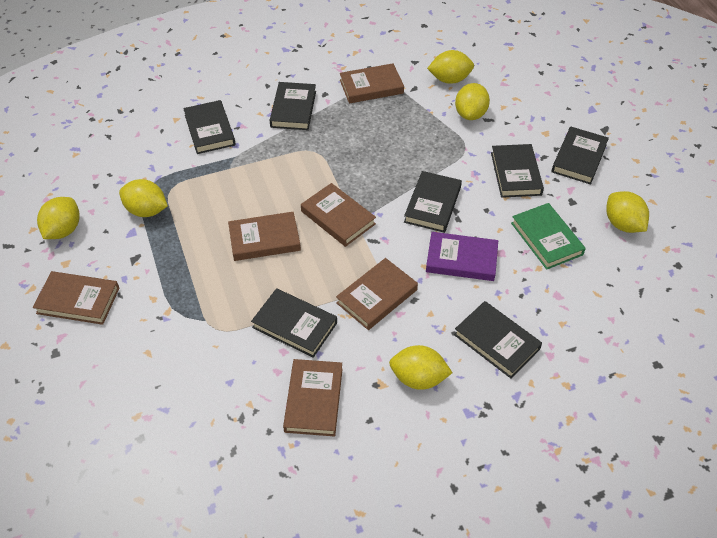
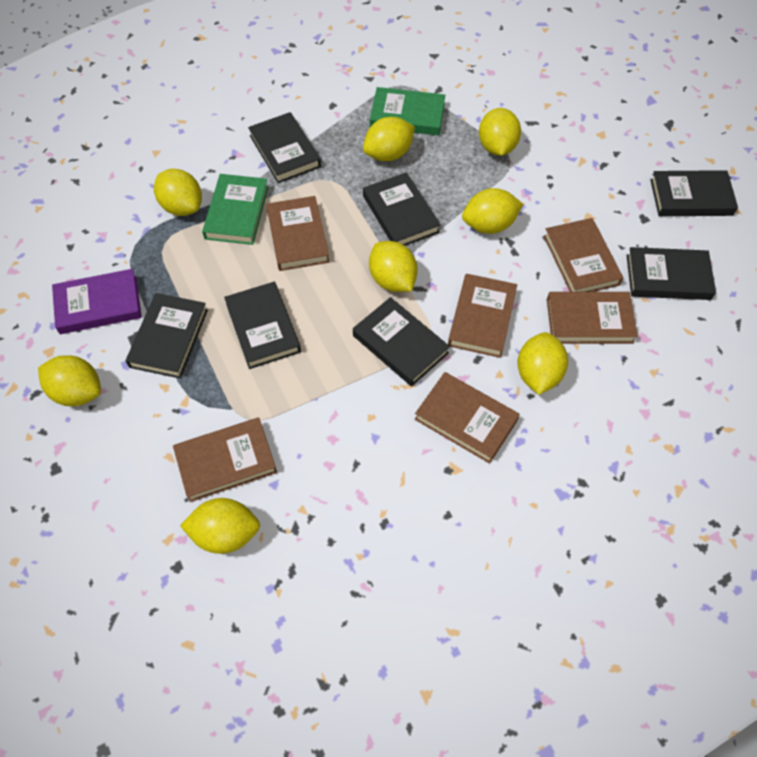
green book: 1 -> 2
yellow lemon: 6 -> 8

